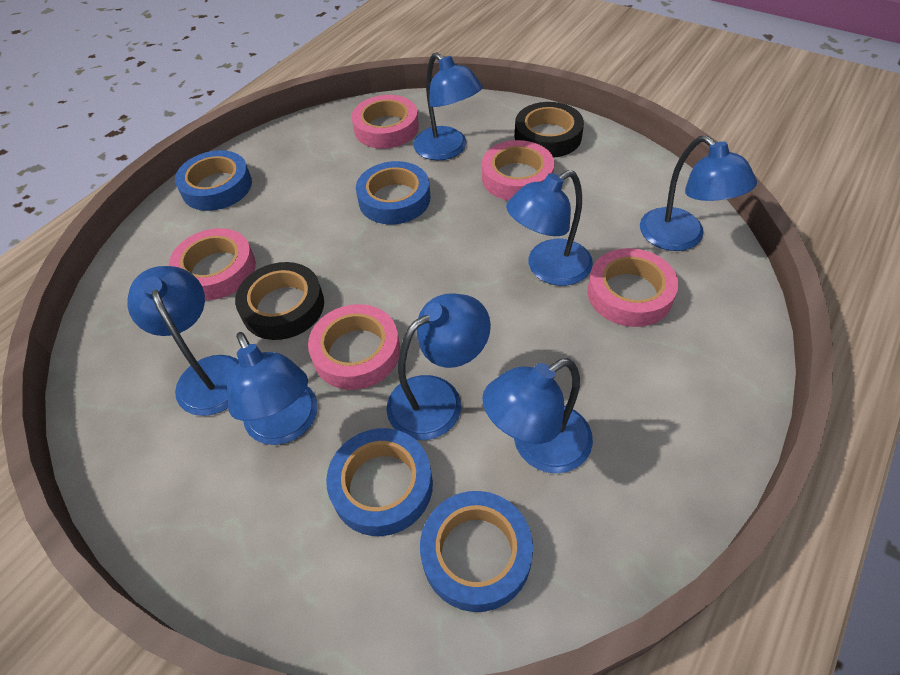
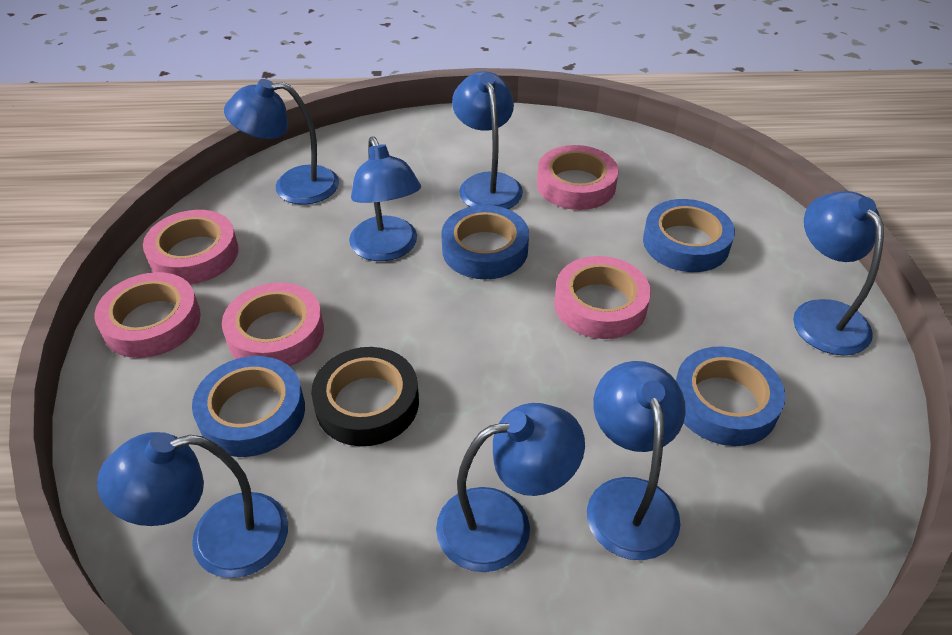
black tape: 2 -> 1

